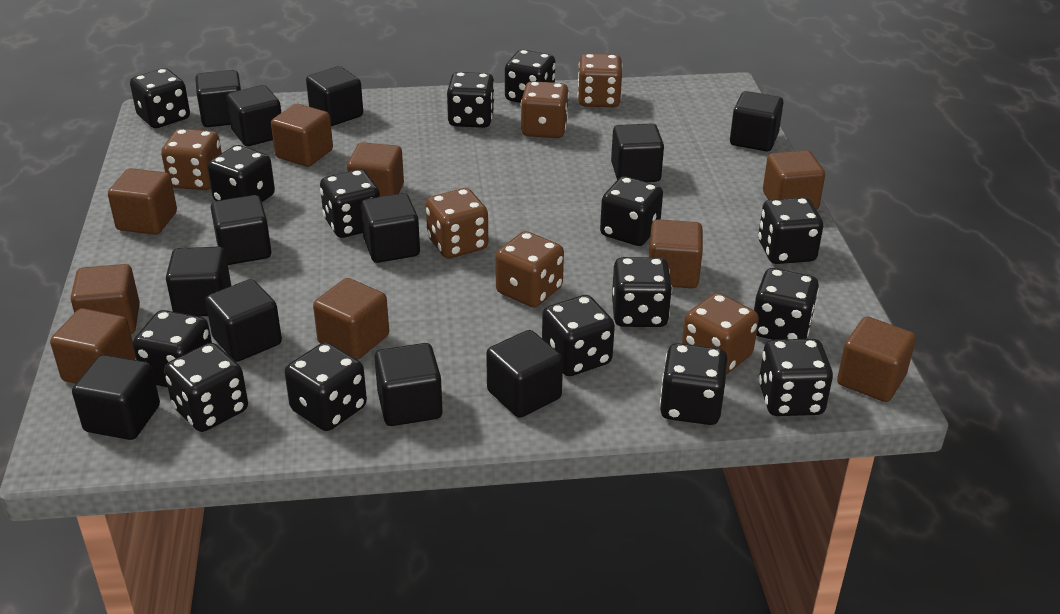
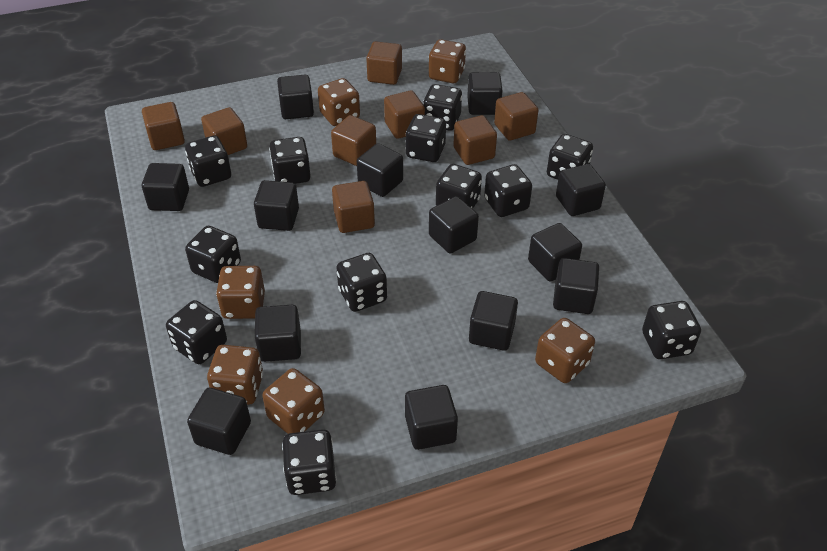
black cube: 12 -> 13
black dice: 15 -> 12
brown cube: 9 -> 8

